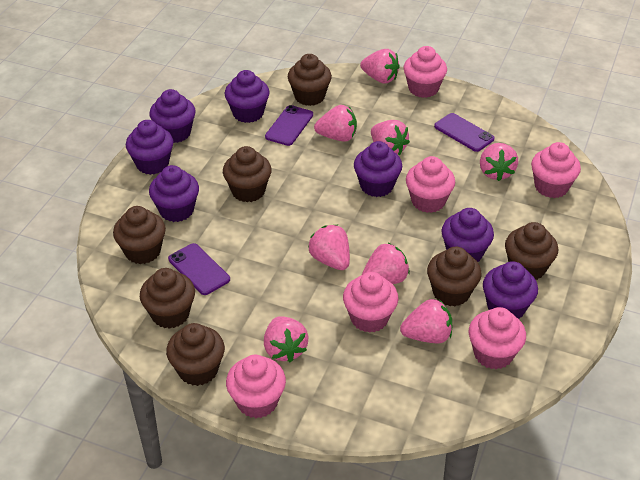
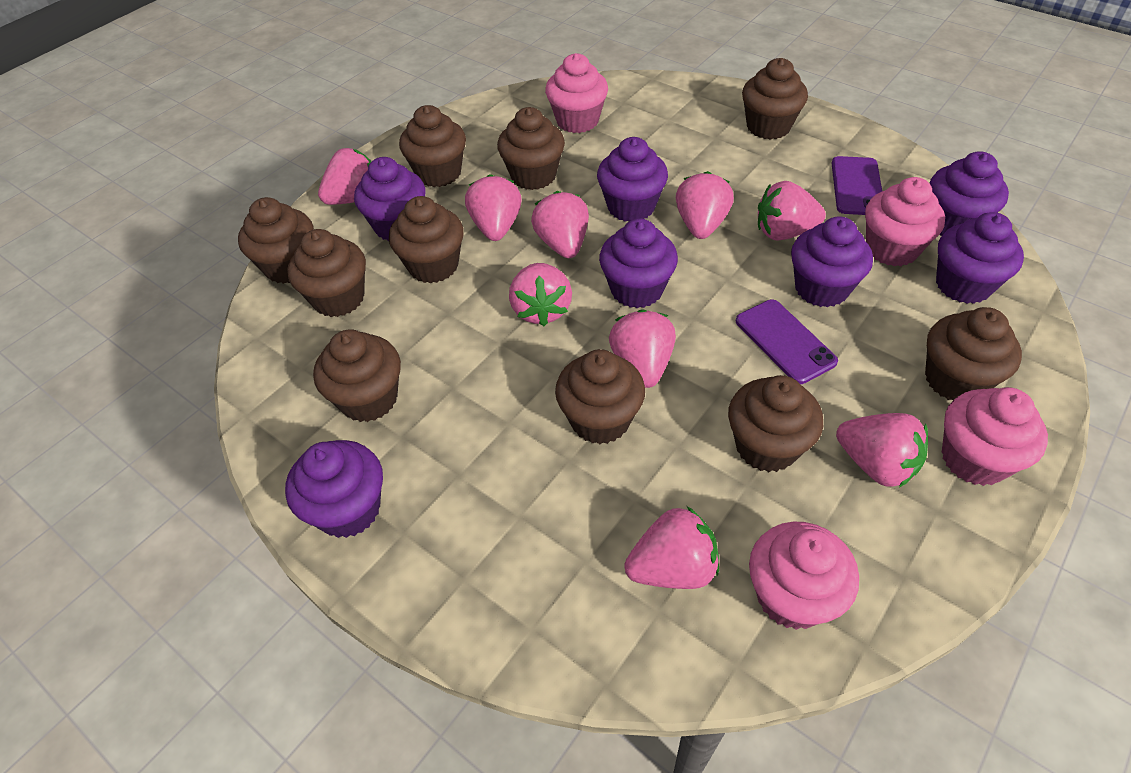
brown cupcake: 7 -> 10
pink cupcake: 6 -> 4
pink strawberry: 8 -> 9
purple phone: 3 -> 2

